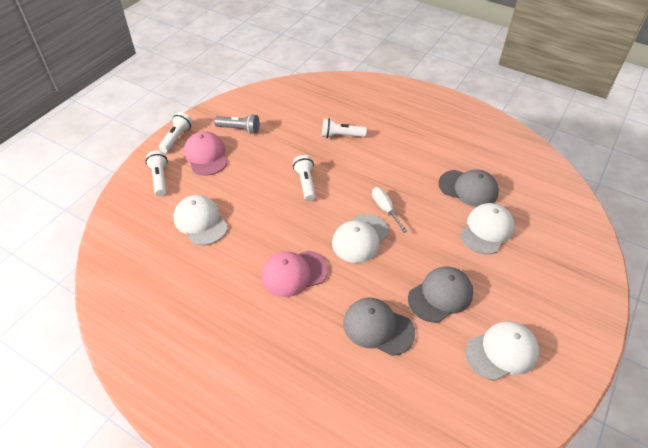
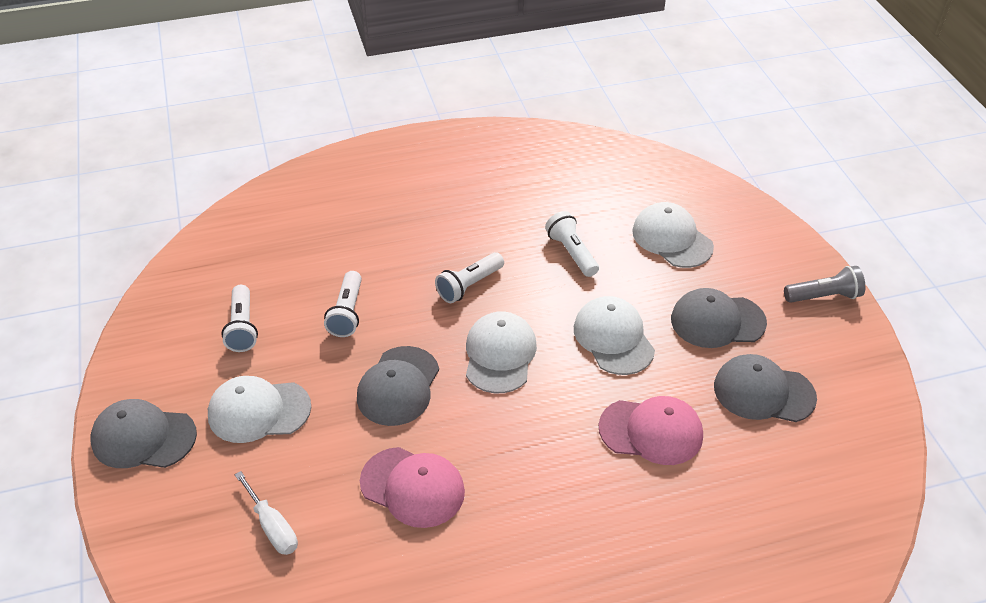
grey cap: 3 -> 4

